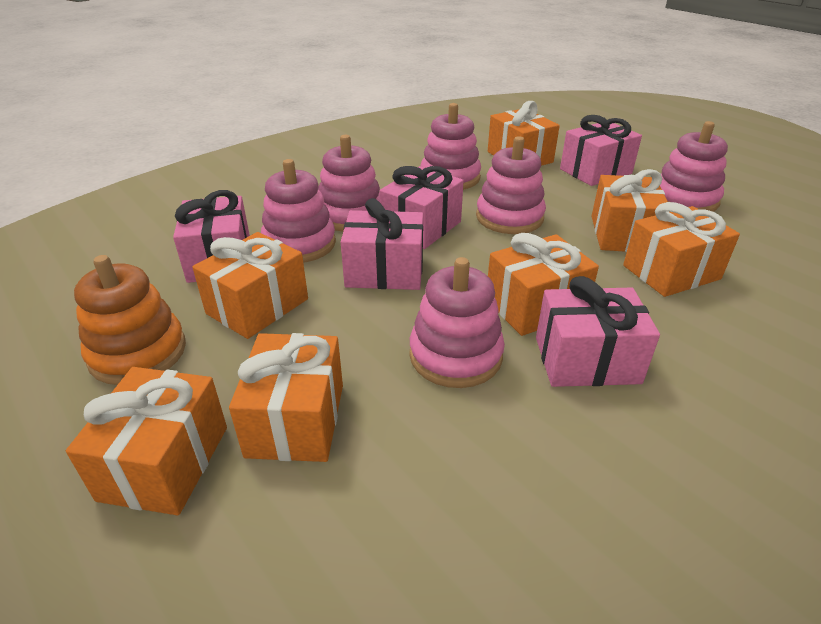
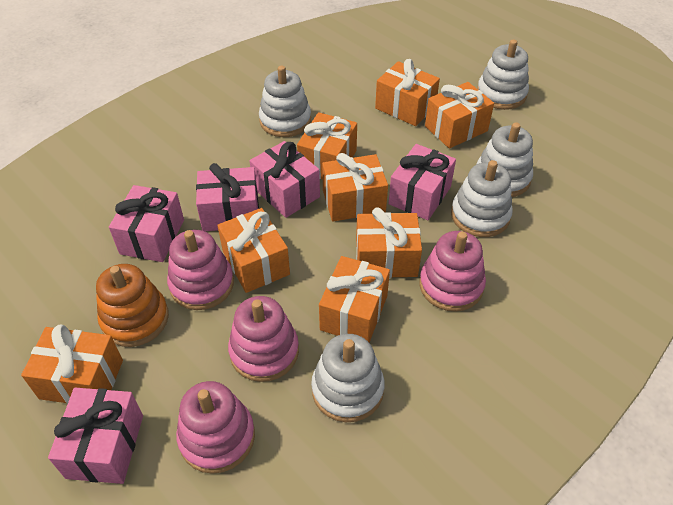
orange gift: 7 -> 8
pink stacking toy: 6 -> 4
white stacking toy: 0 -> 5

